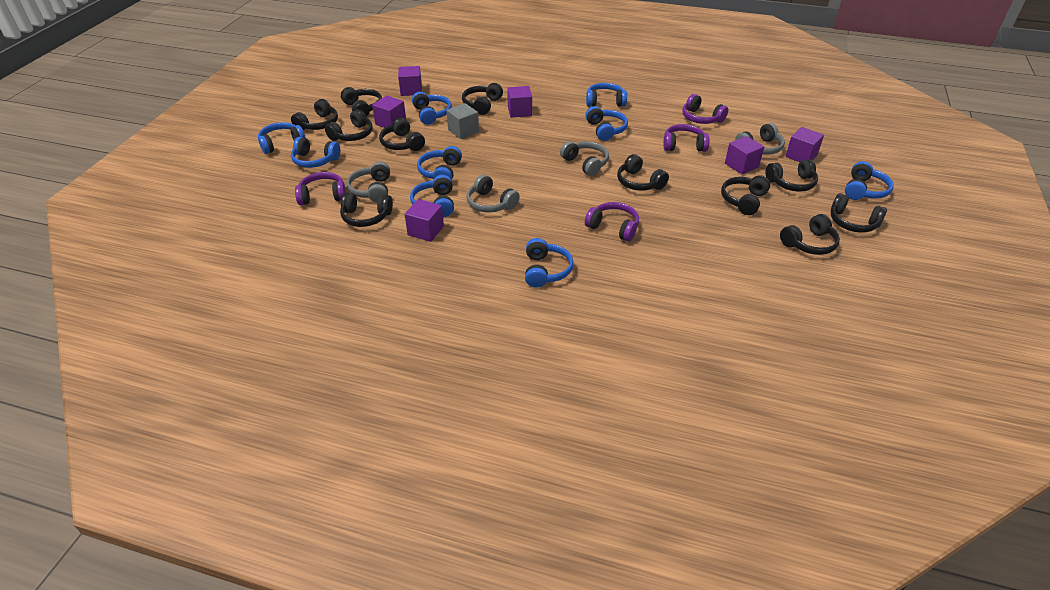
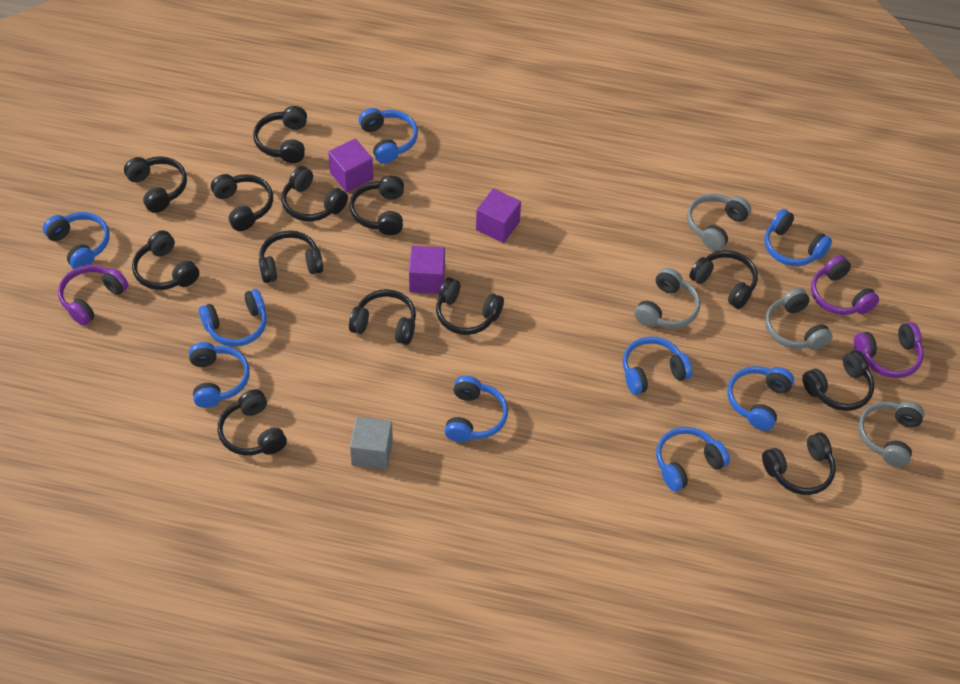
black headphones: 11 -> 13
purple cube: 6 -> 3
purple headphones: 4 -> 3

